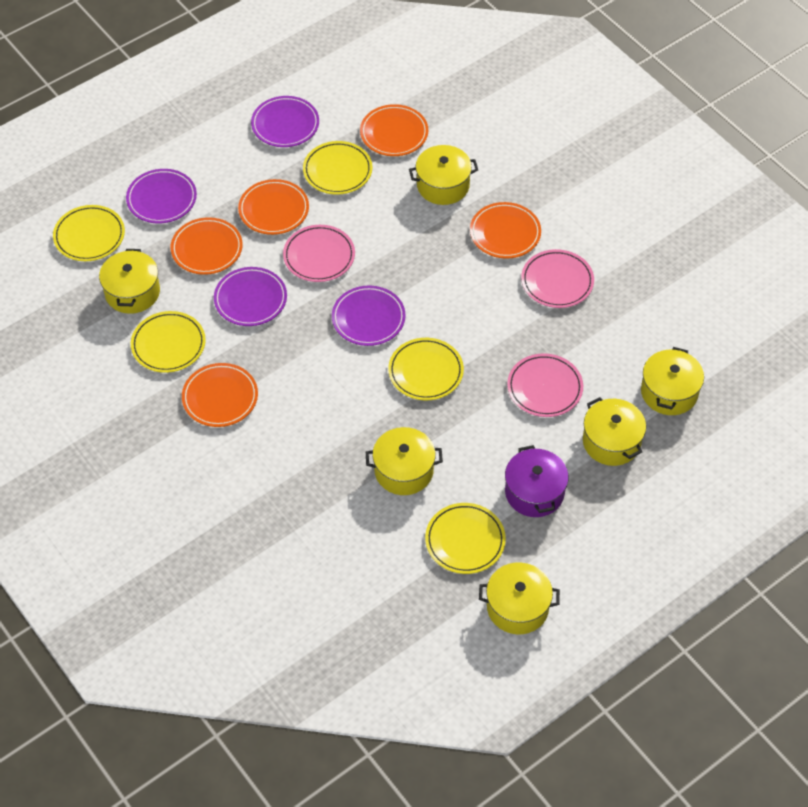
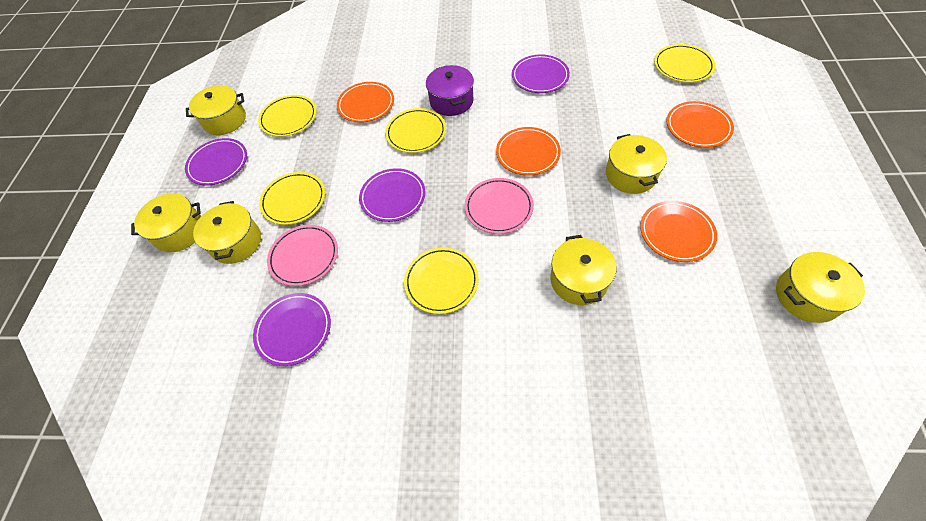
orange plate: 5 -> 4
pink plate: 3 -> 2

